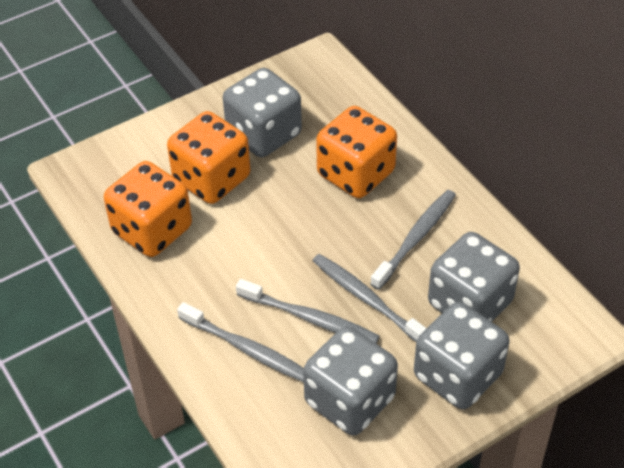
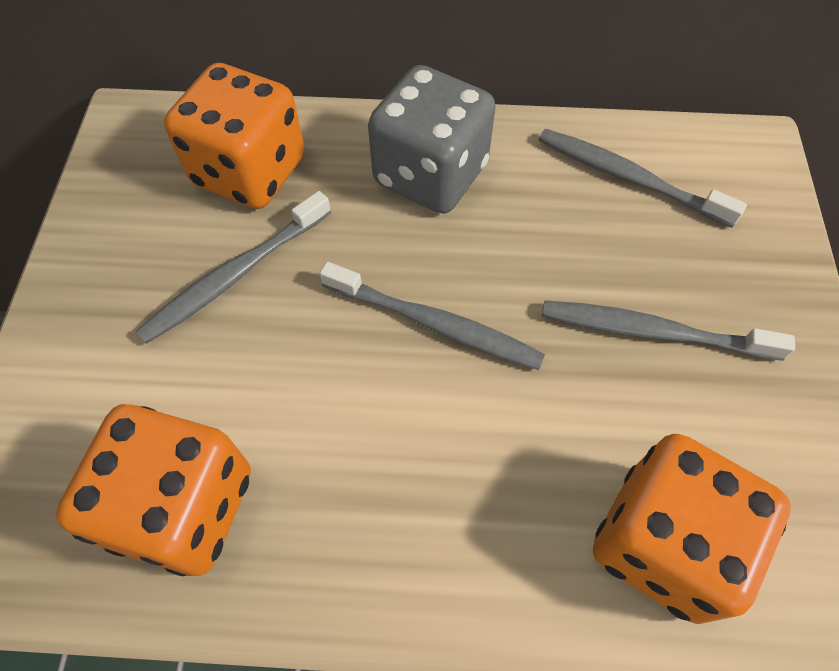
grey dice: 4 -> 1

